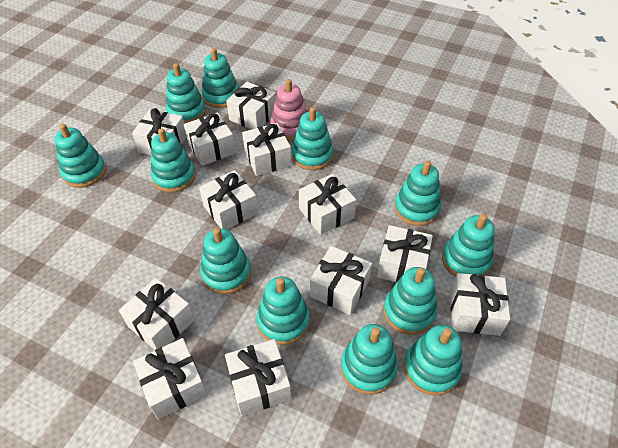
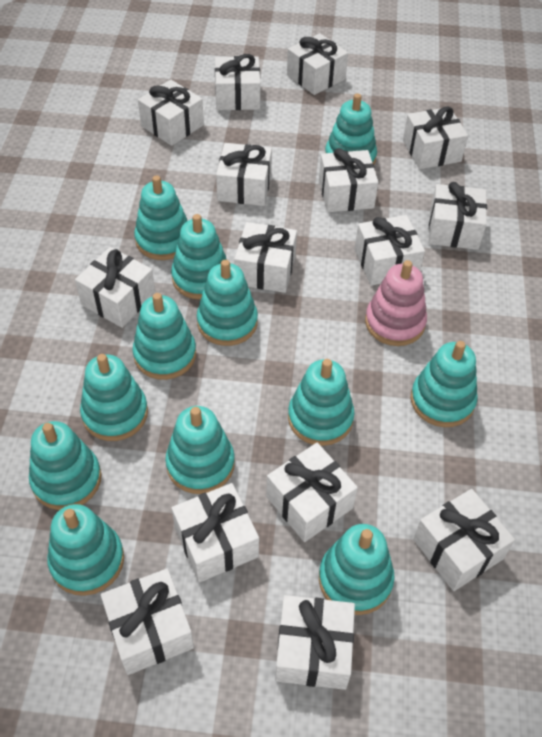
white gift: 12 -> 15

